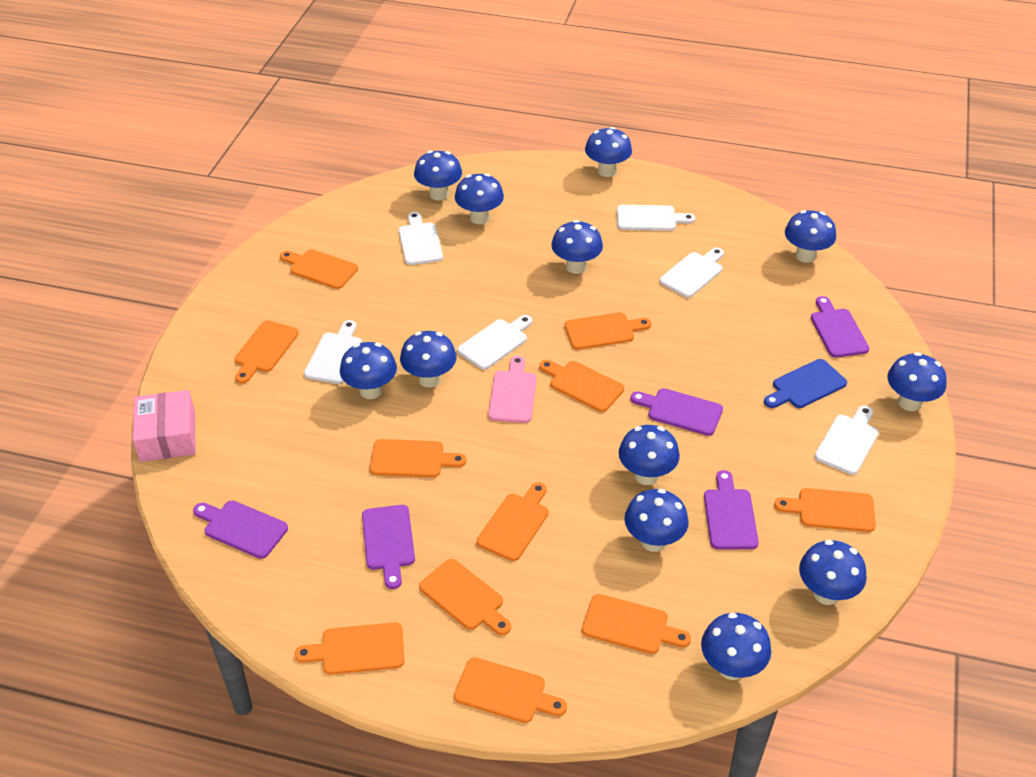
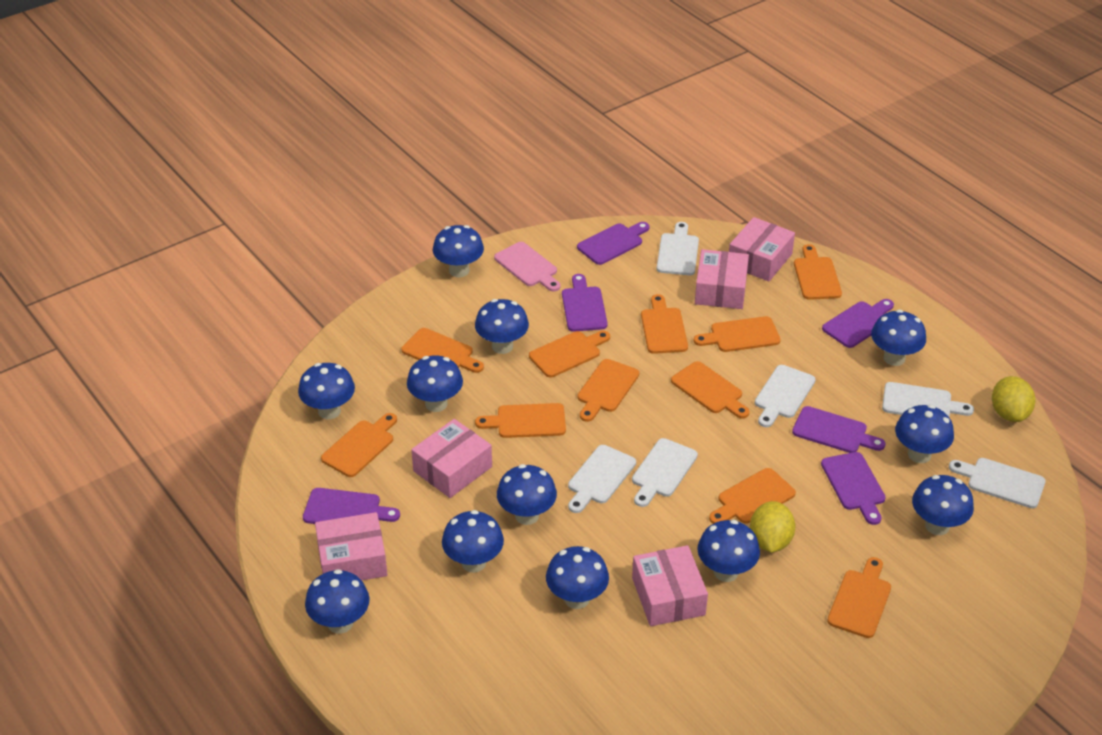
blue cutting board: 1 -> 0
pink box: 1 -> 5
purple cutting board: 5 -> 6
yellow lemon: 0 -> 2

